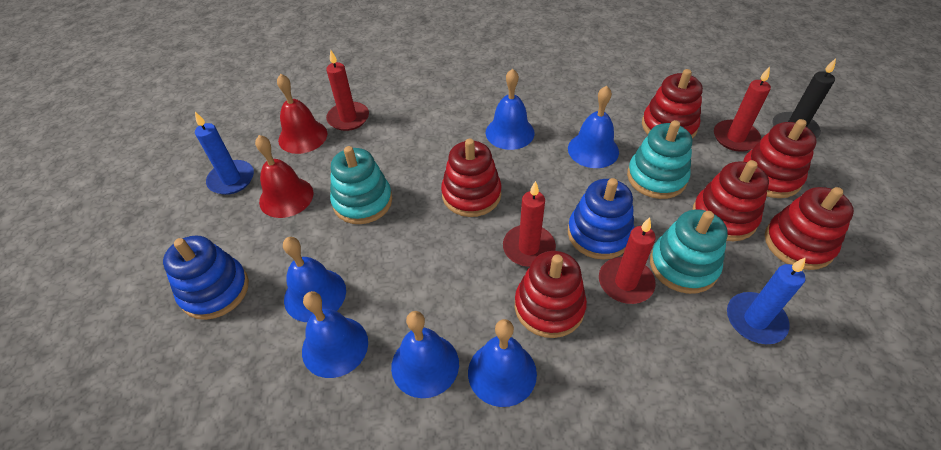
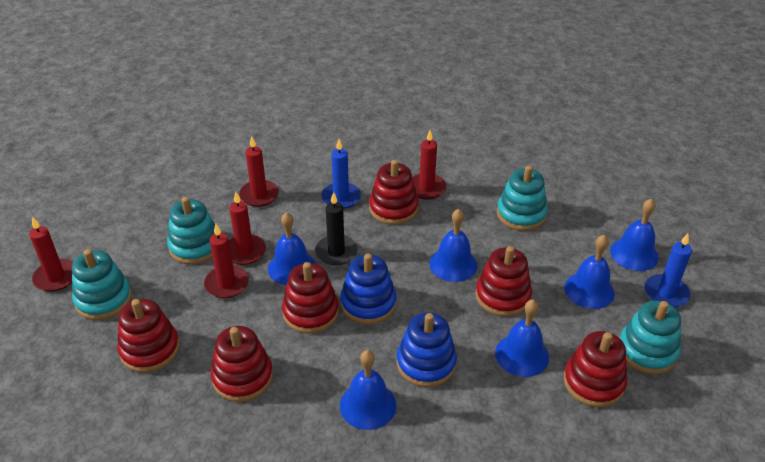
red bell: 2 -> 0
red candle: 4 -> 5
turquoise stacking toy: 3 -> 4

